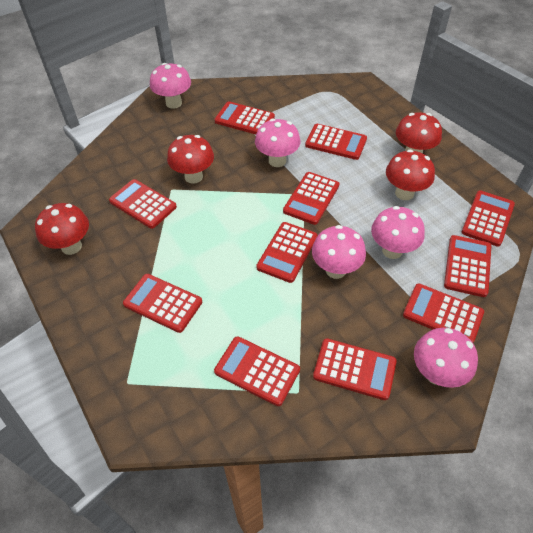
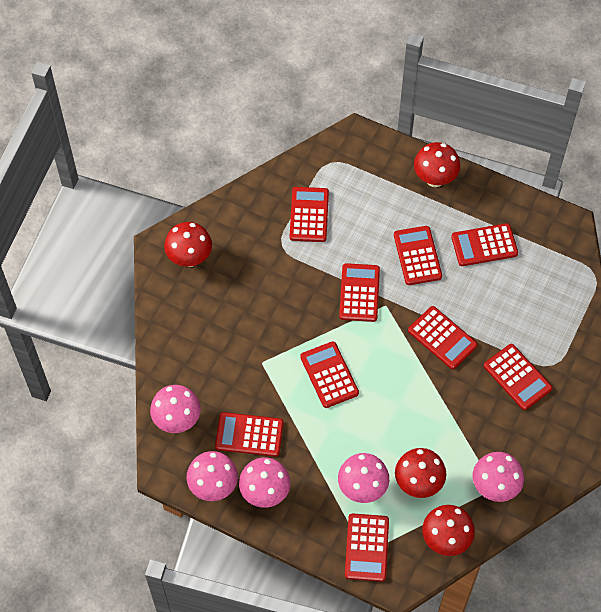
red calculator: 11 -> 9

